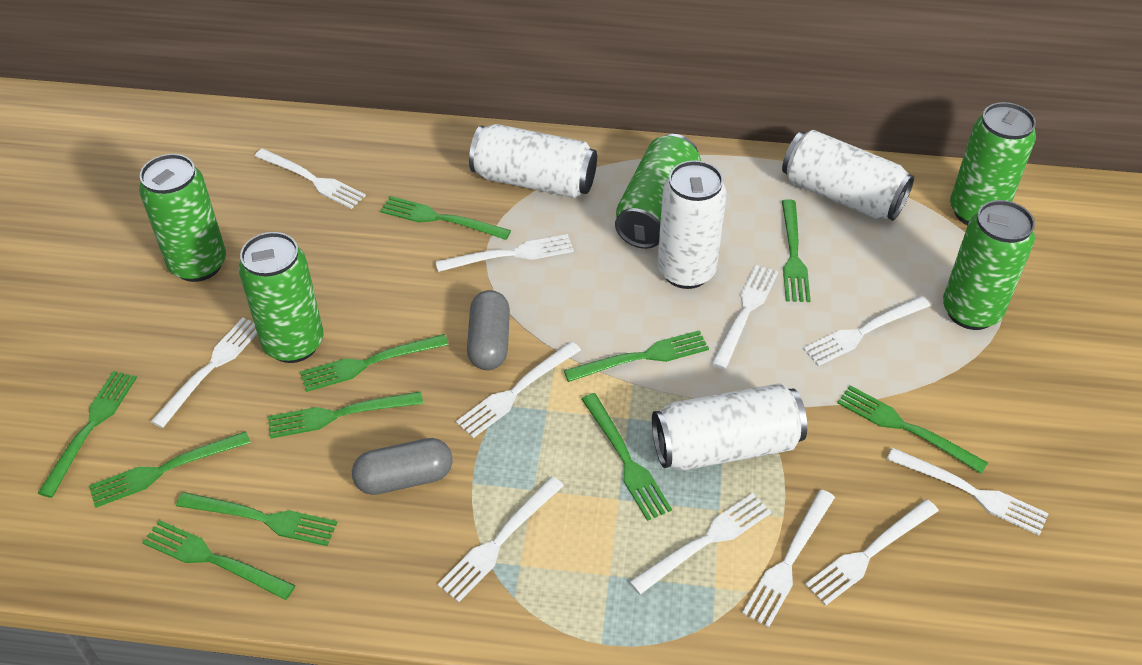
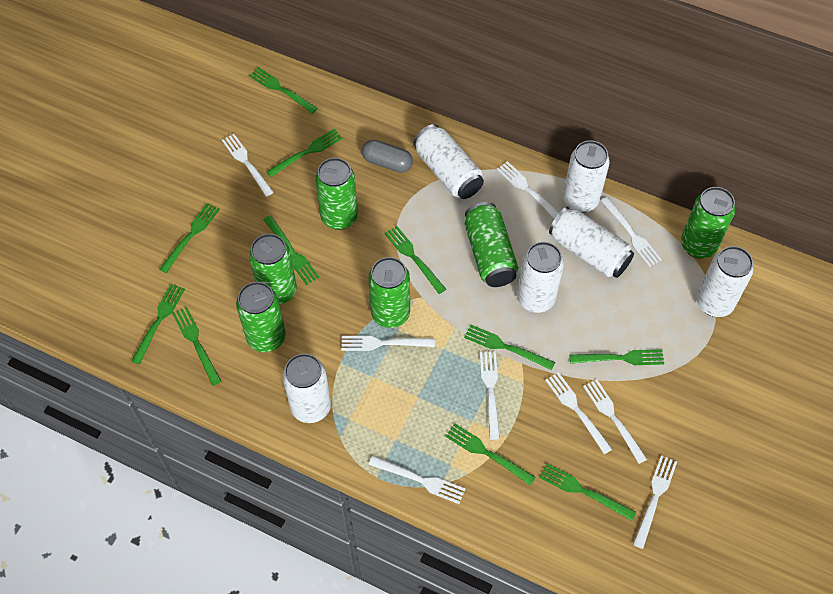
green can: 5 -> 6
grey capsule: 2 -> 1
white can: 4 -> 6
white fork: 11 -> 9

